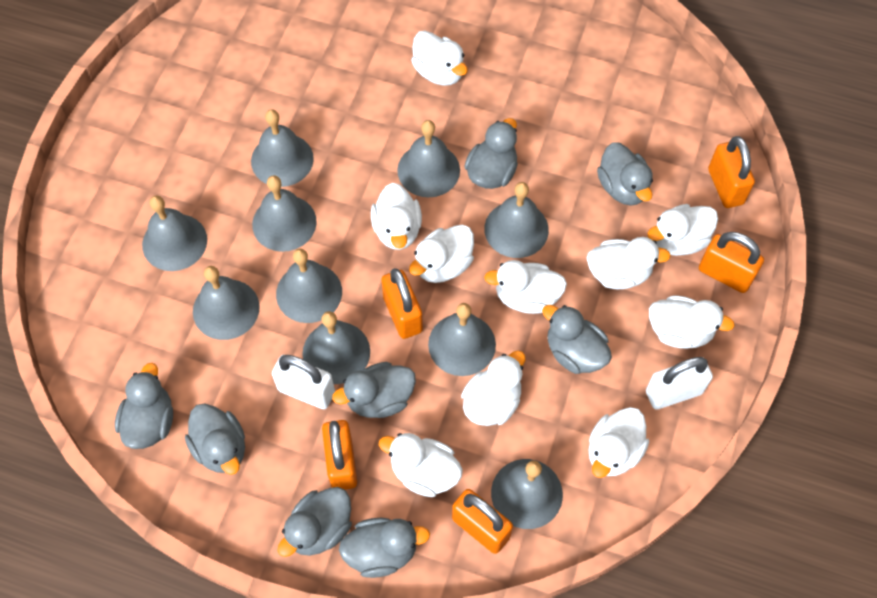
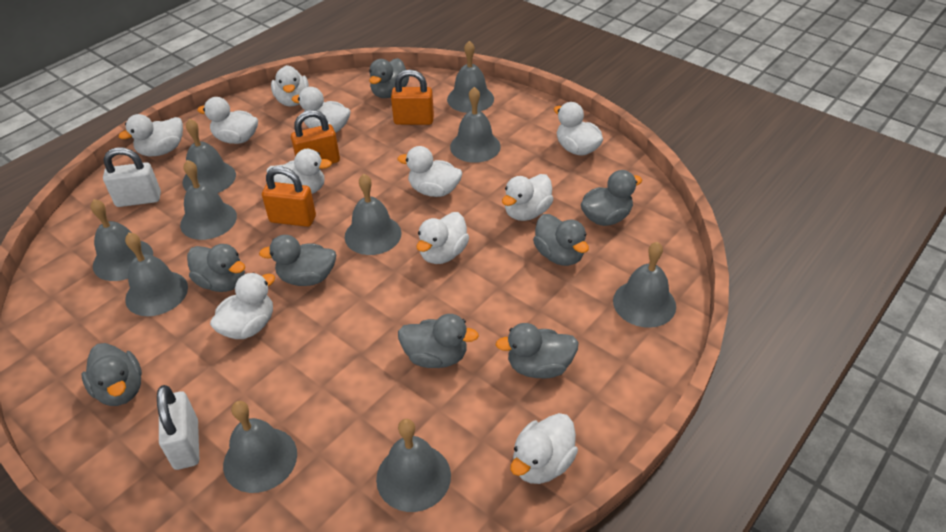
orange padlock: 5 -> 3
white duck: 10 -> 11

